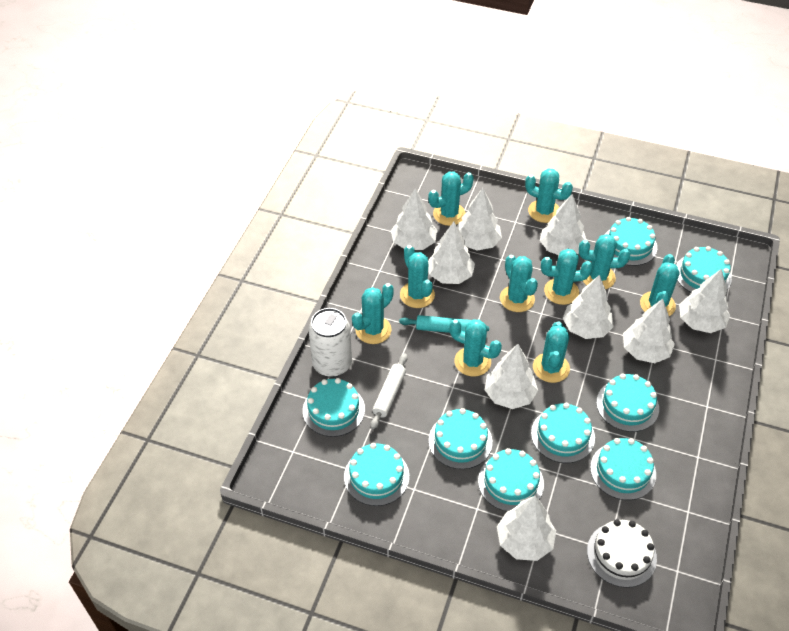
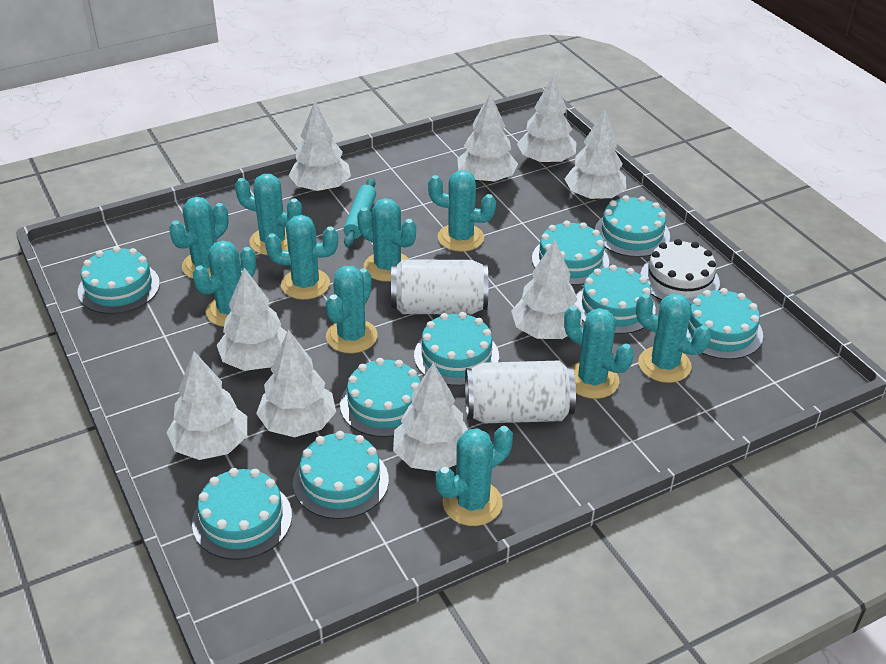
white can: 1 -> 2
white rolling pin: 1 -> 0

